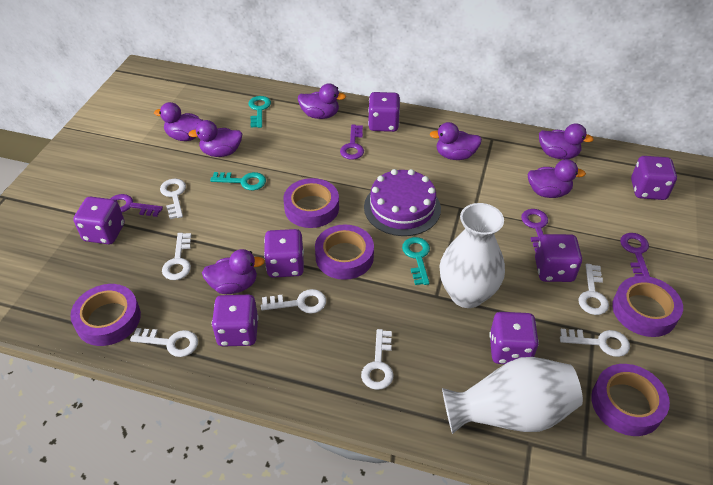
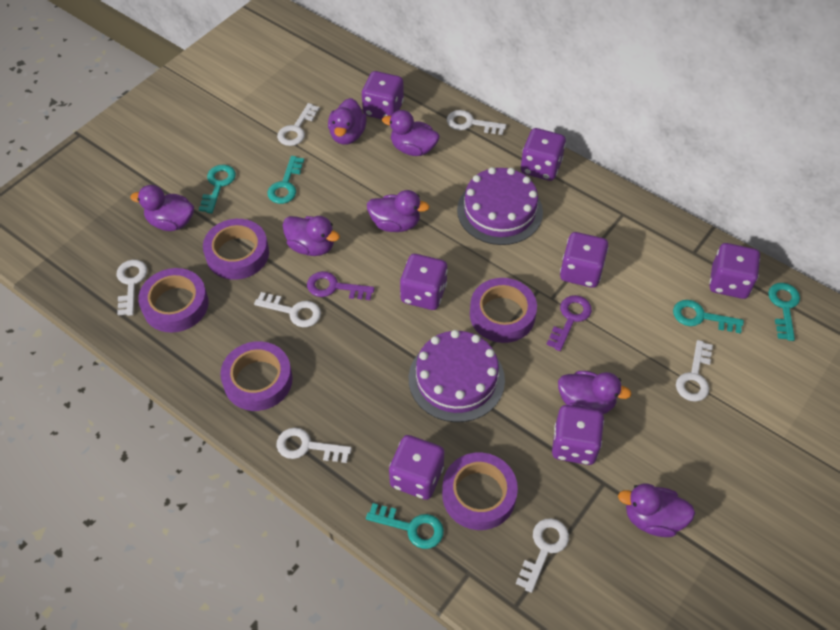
purple cake: 1 -> 2
purple key: 4 -> 2
turquoise key: 3 -> 5
white vase: 2 -> 0

